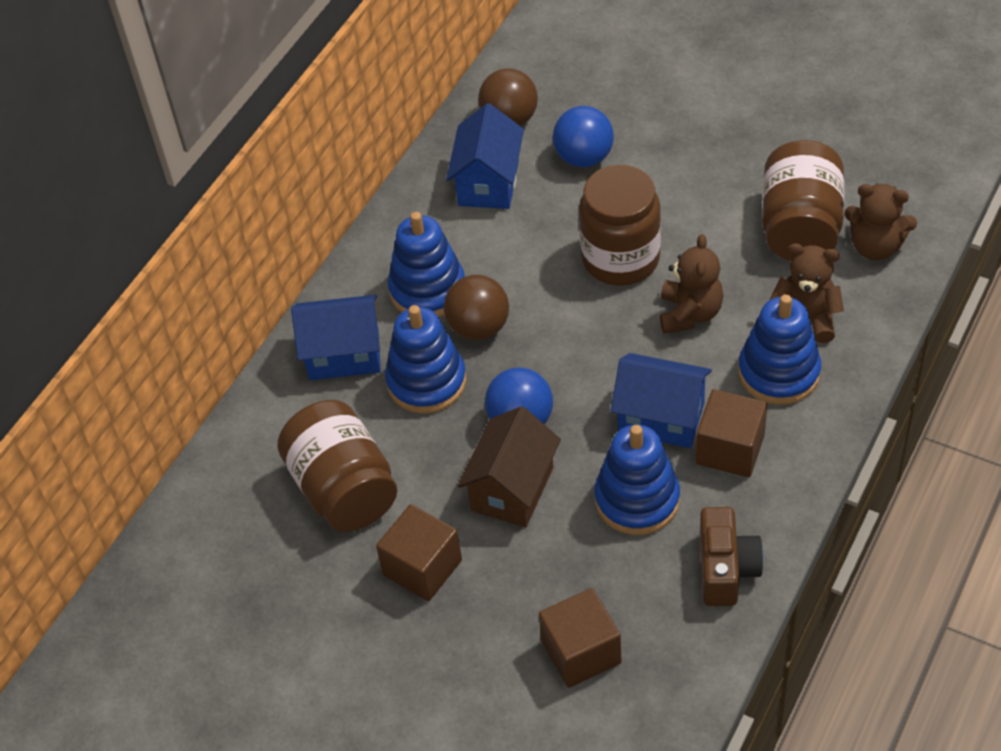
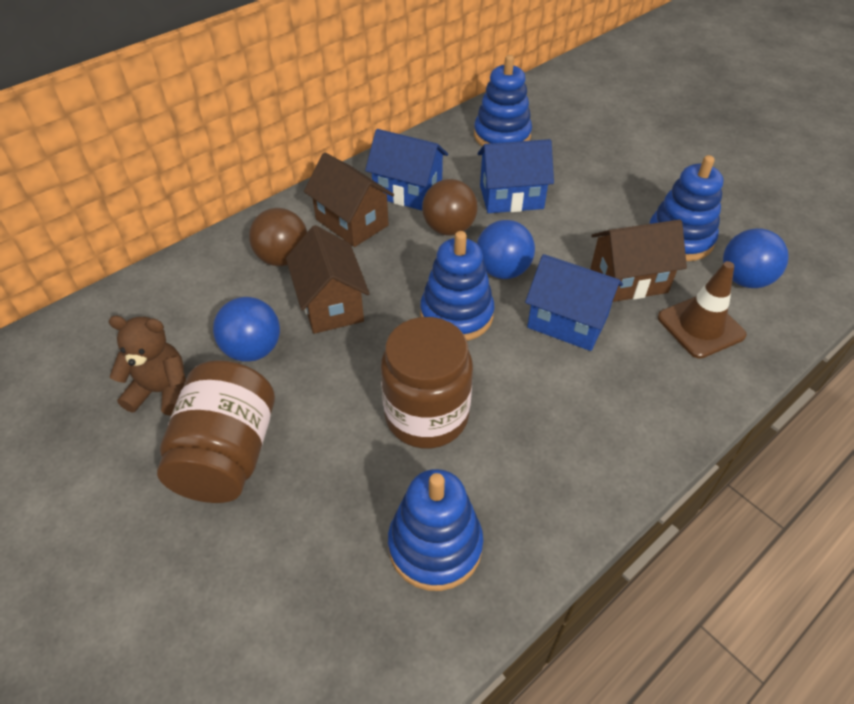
blue ball: 2 -> 3
brown camera: 1 -> 0
brown cube: 3 -> 0
brown house: 1 -> 3
brown jar: 3 -> 2
brown teddy bear: 3 -> 1
brown traffic cone: 0 -> 1

